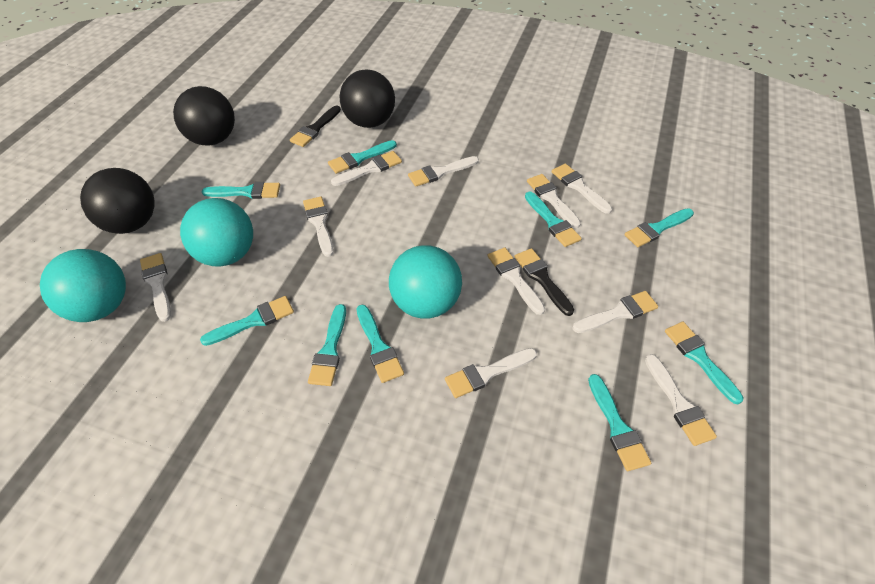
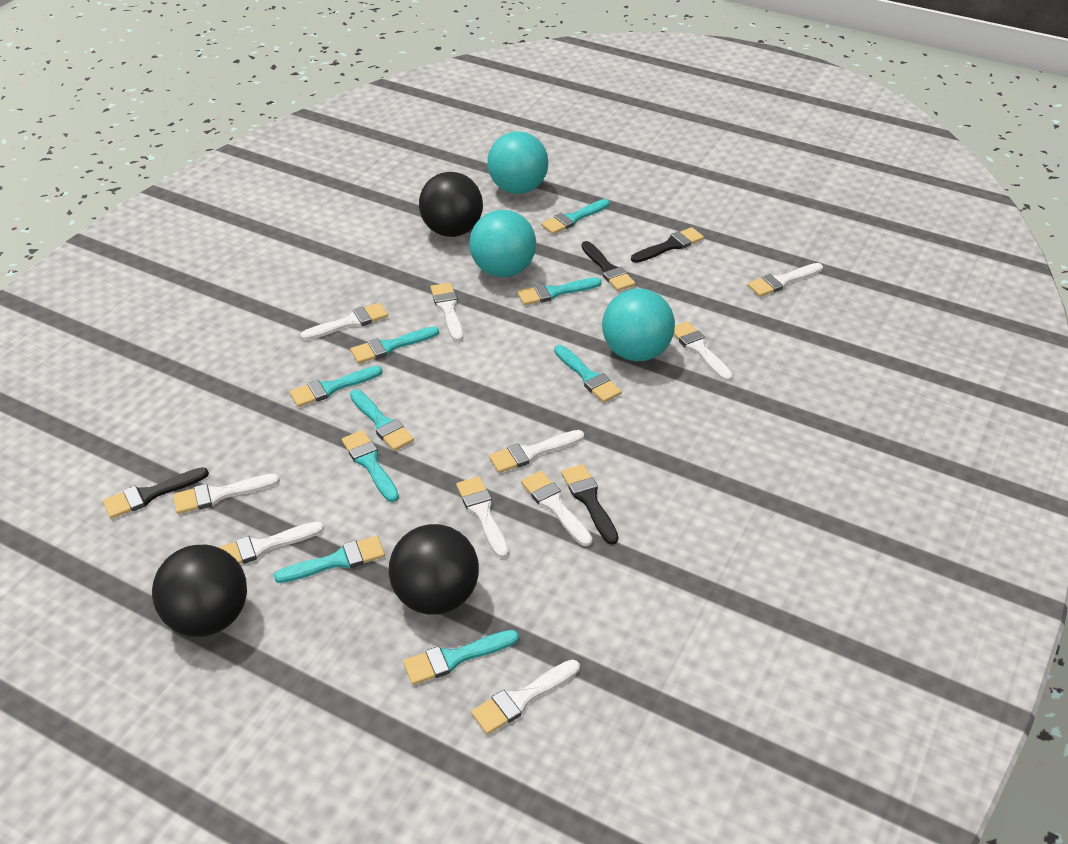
black brush: 2 -> 4

